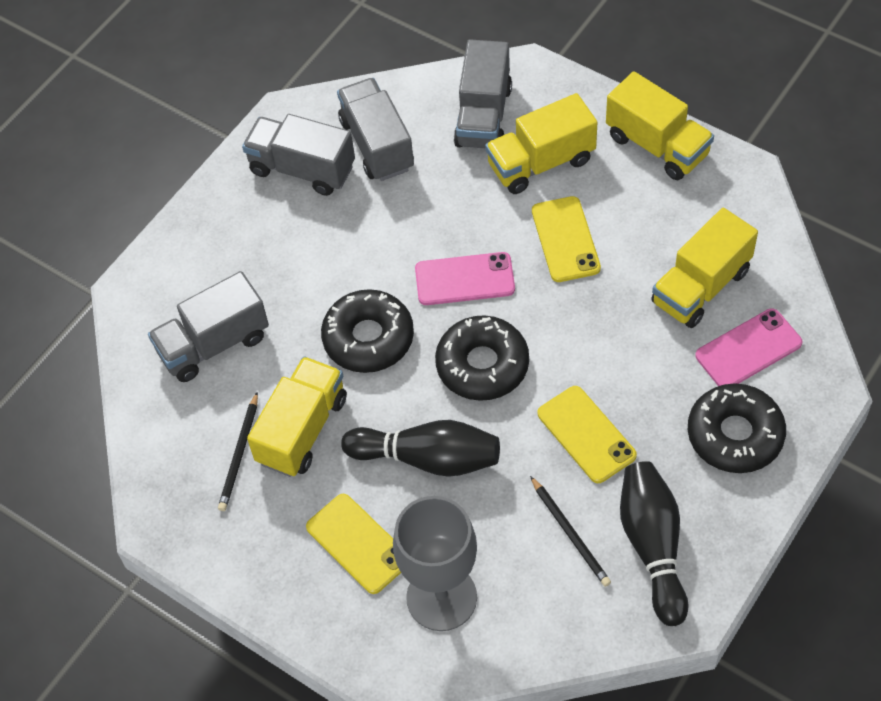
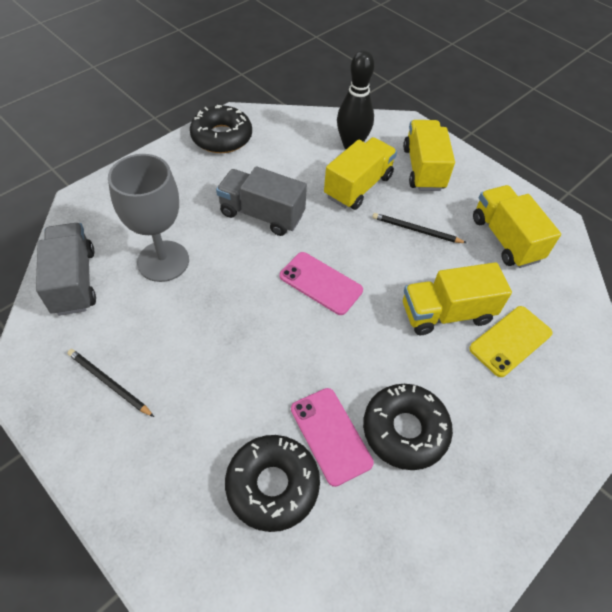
black bowling pin: 2 -> 1
grey truck: 4 -> 2
yellow phone: 3 -> 1

